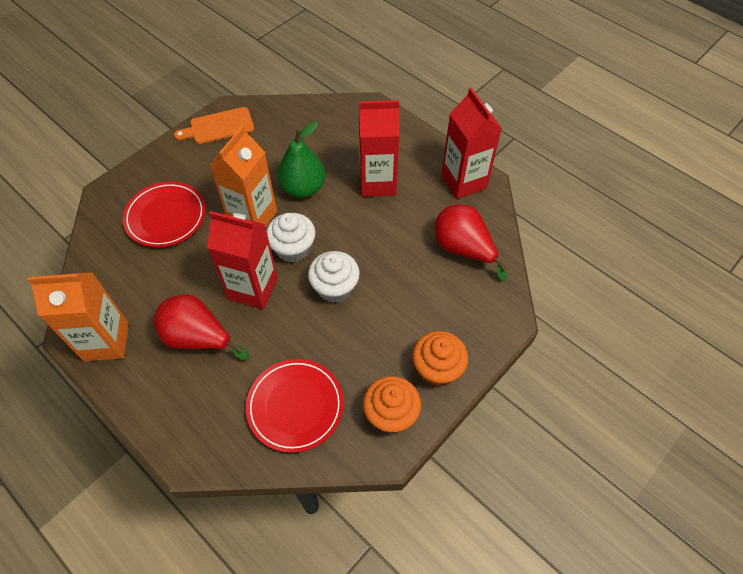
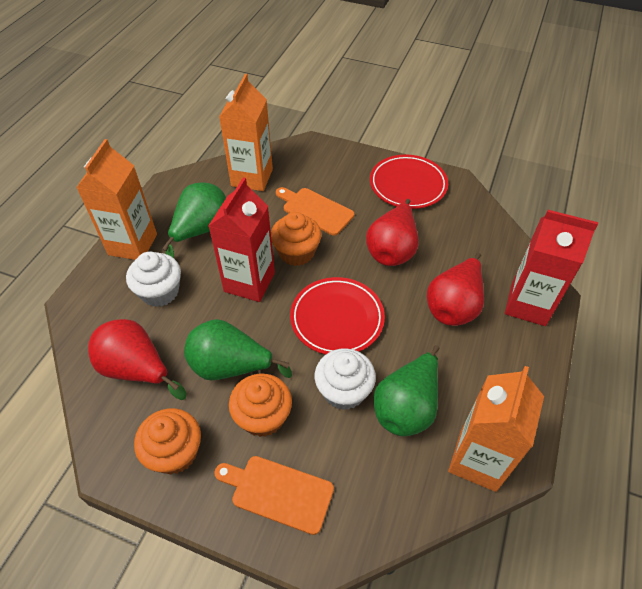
green pear: 1 -> 3
orange carton: 2 -> 3
orange cupcake: 2 -> 3
orange cutting board: 1 -> 2
red carton: 3 -> 2
red pear: 2 -> 3

